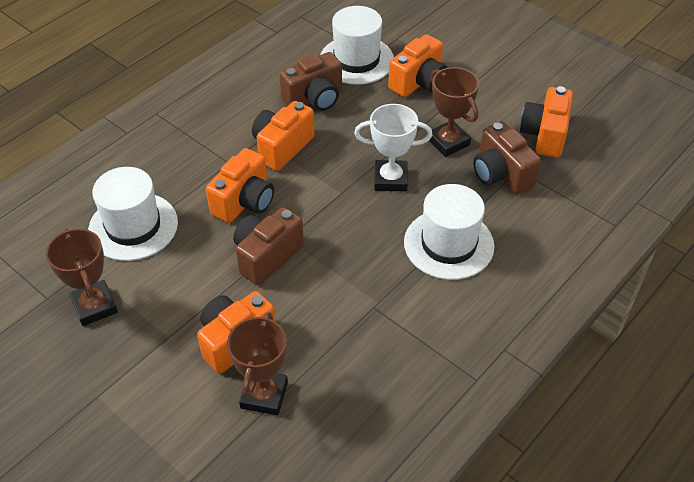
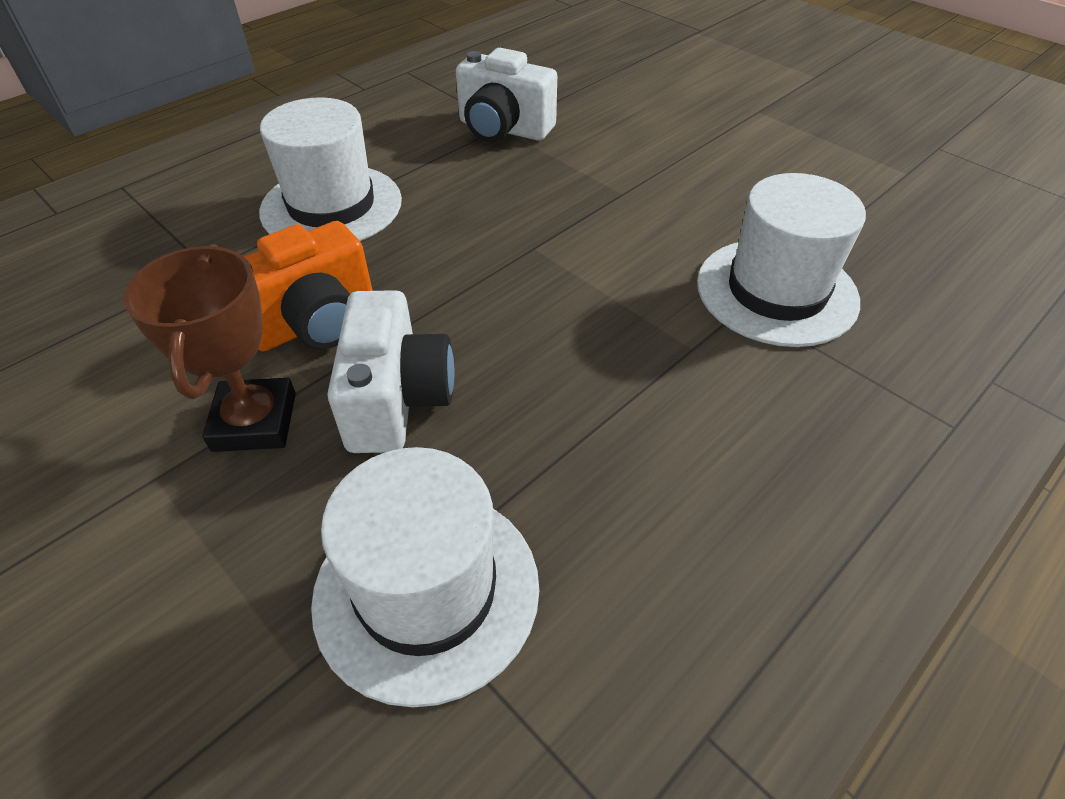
brown camera: 3 -> 0
brown trophy: 3 -> 1
orange camera: 5 -> 1
white camera: 0 -> 2
white trophy: 1 -> 0

